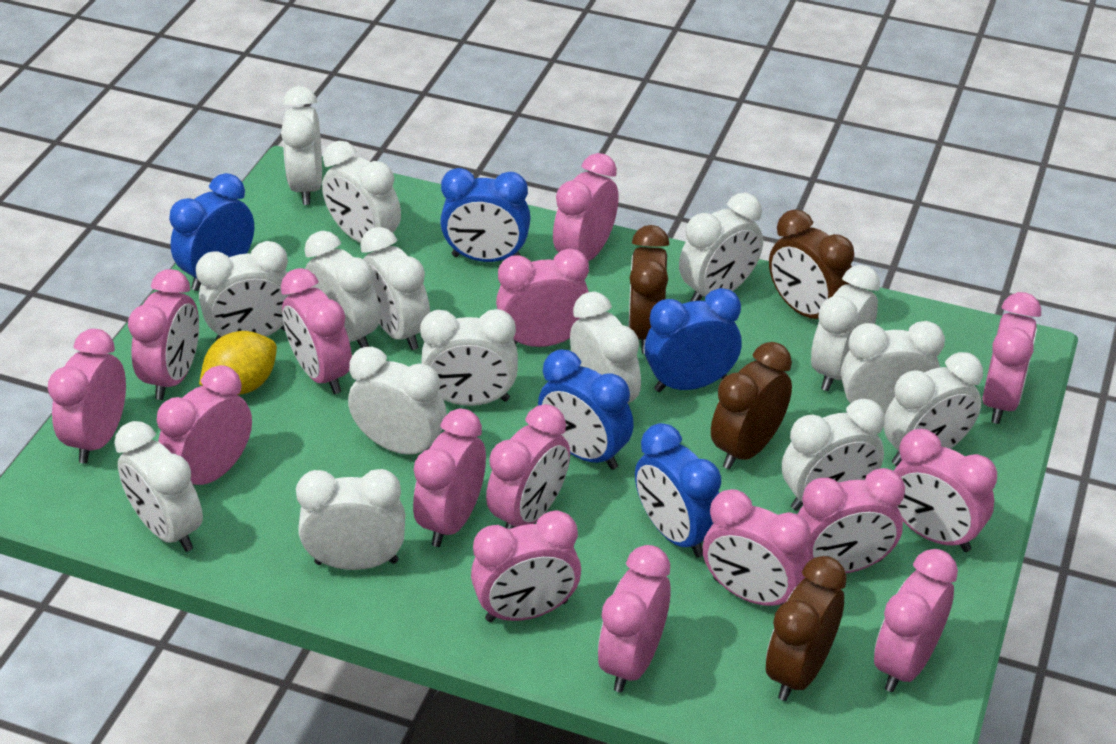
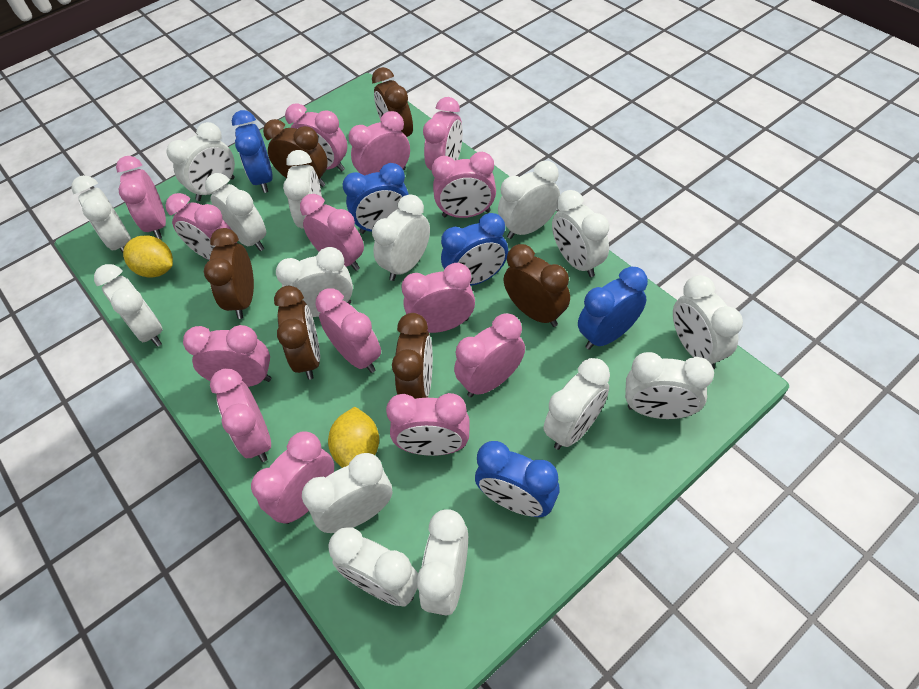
brown clock: 4 -> 6
pink clock: 15 -> 14
yellow lemon: 1 -> 2

